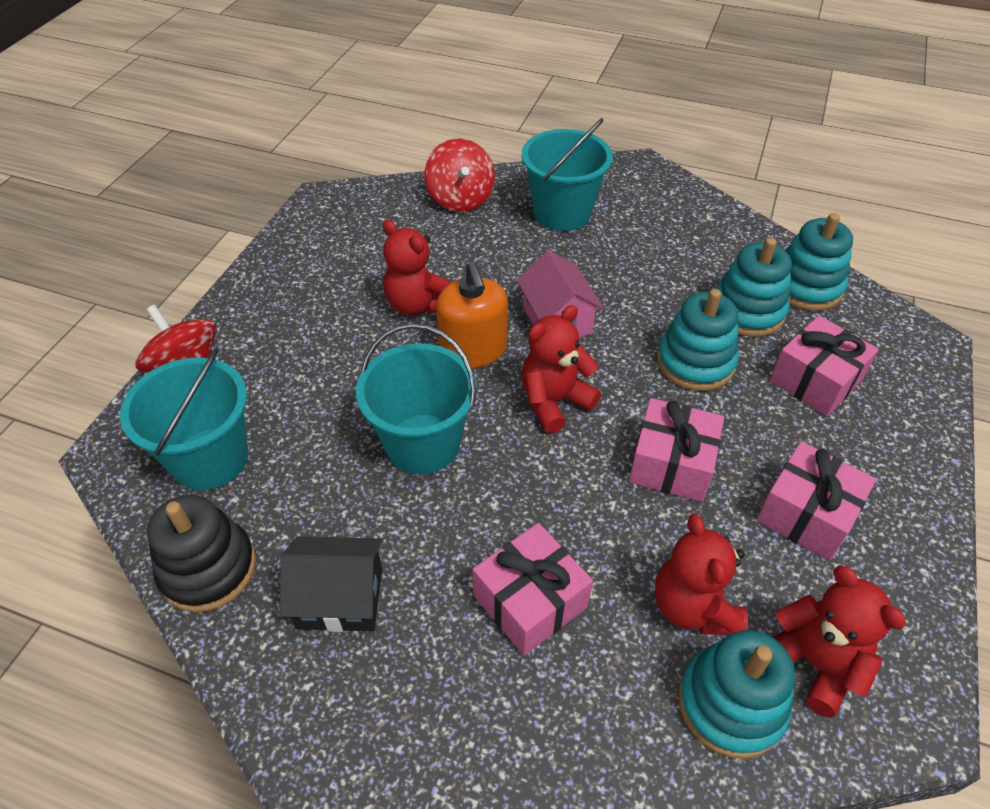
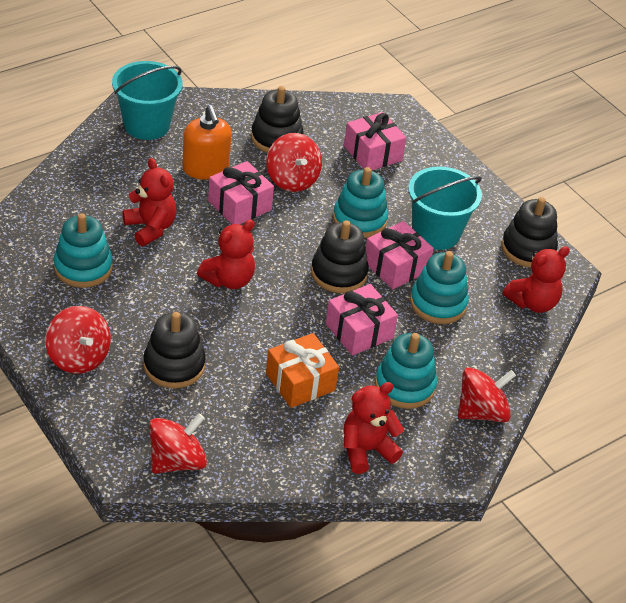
black house: 1 -> 0
black stacking toy: 1 -> 4
orange gift: 0 -> 1
pink house: 1 -> 0
red spinning top: 2 -> 4
turquoise bucket: 3 -> 2

